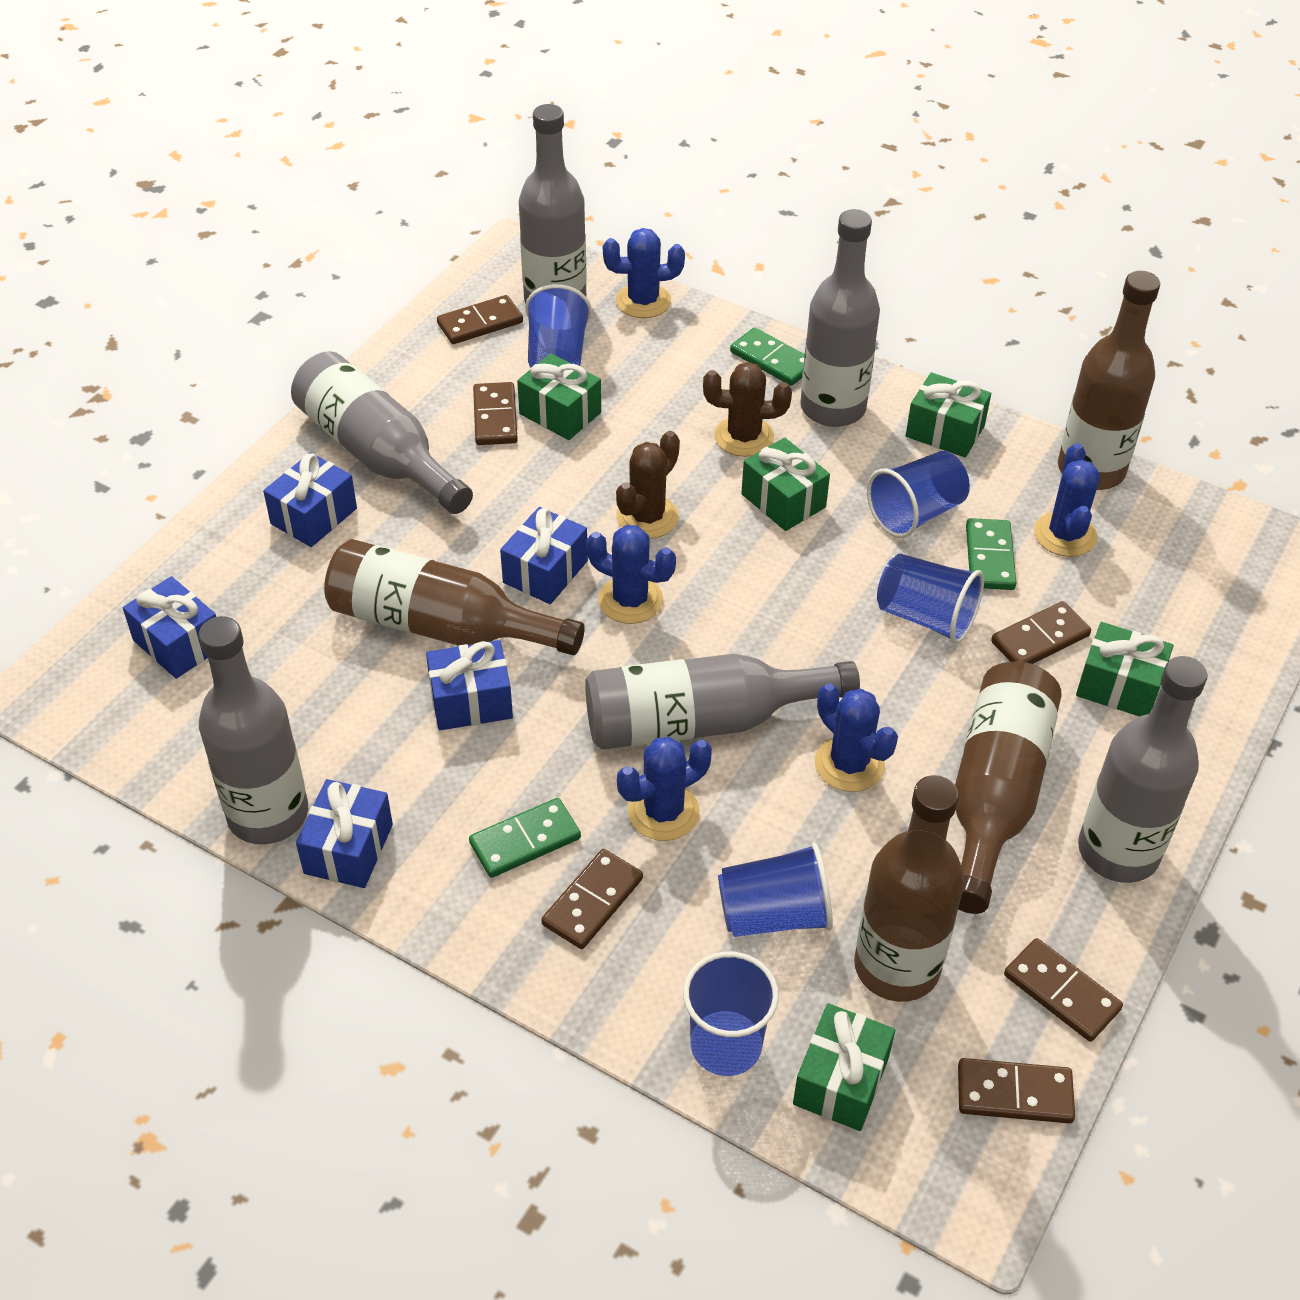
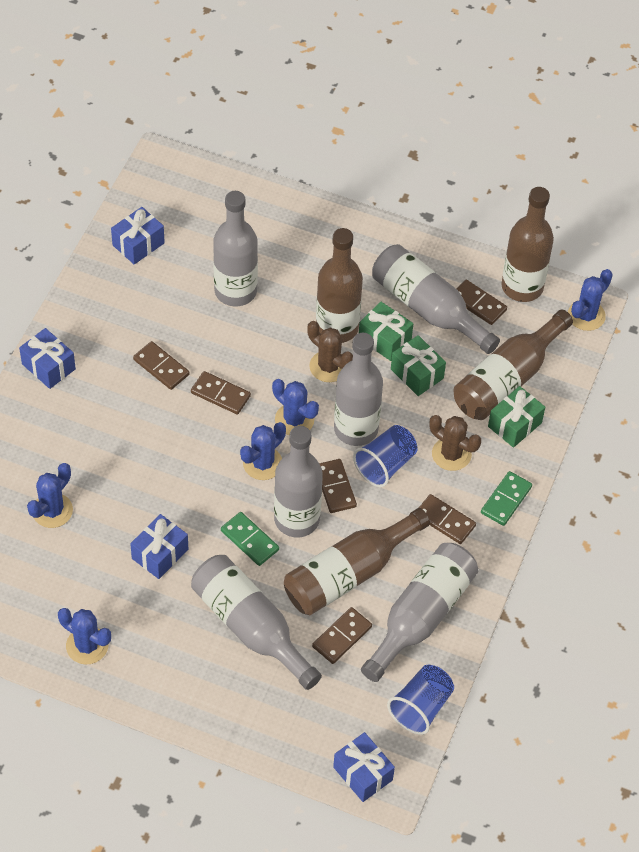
blue cup: 5 -> 2
blue gift: 5 -> 4
green domino: 3 -> 2
green gift: 5 -> 3

